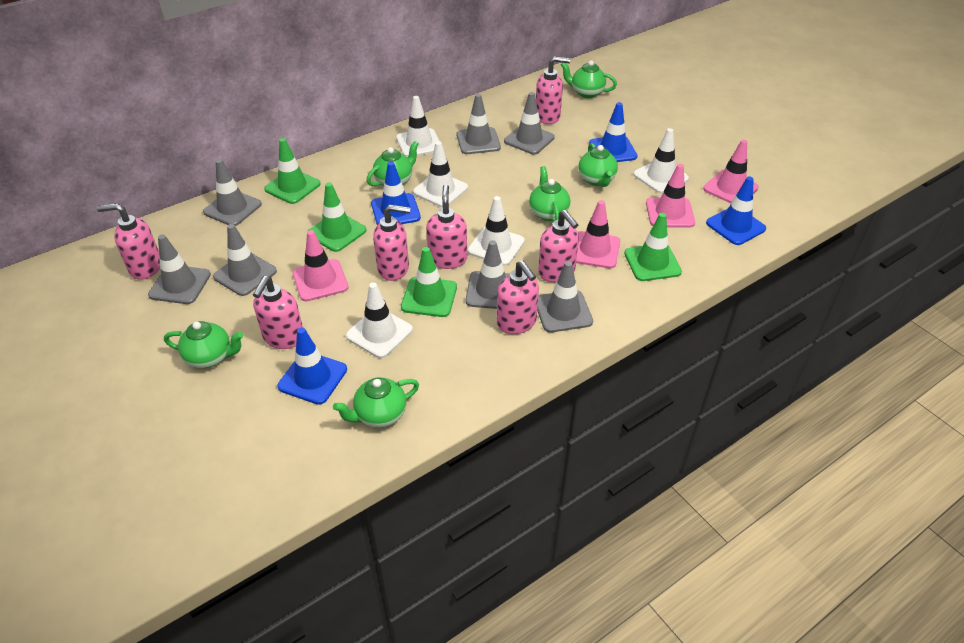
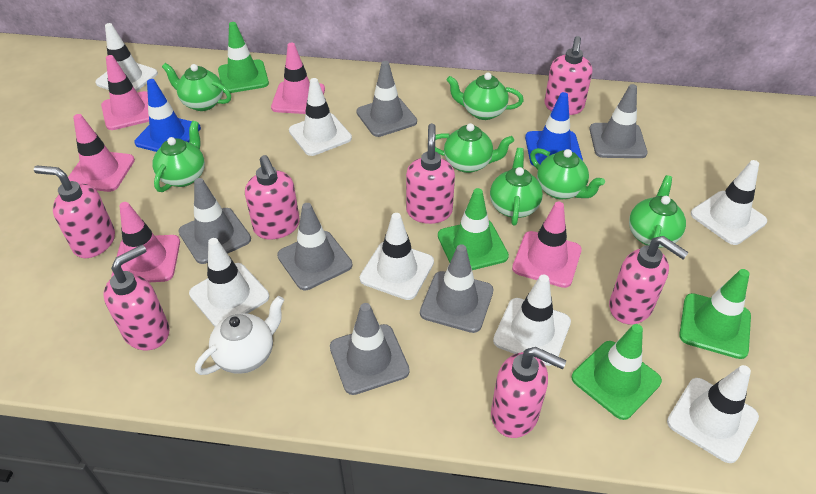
blue traffic cone: 4 -> 2
green teapot: 6 -> 7
grey traffic cone: 7 -> 6
pink traffic cone: 4 -> 5
white teapot: 0 -> 1
white traffic cone: 5 -> 7

